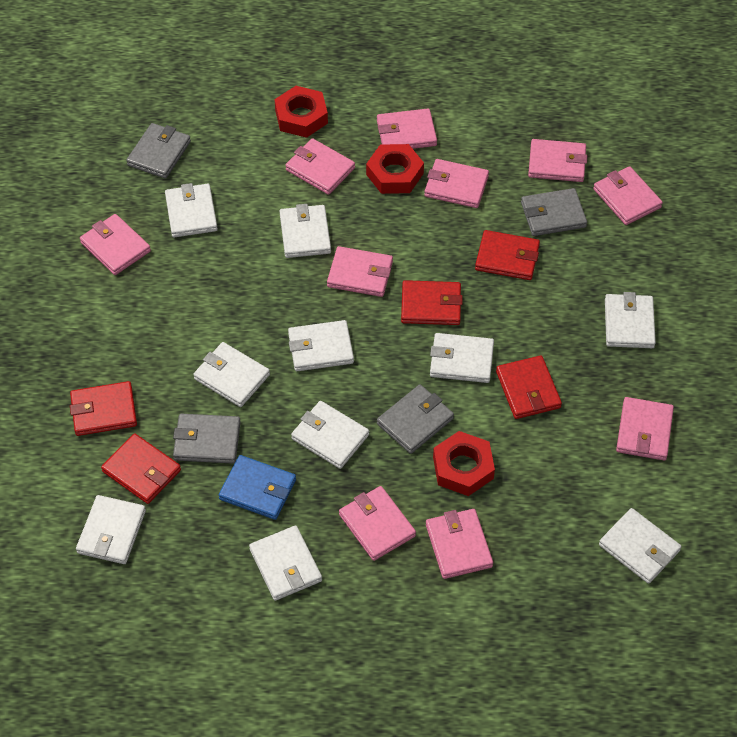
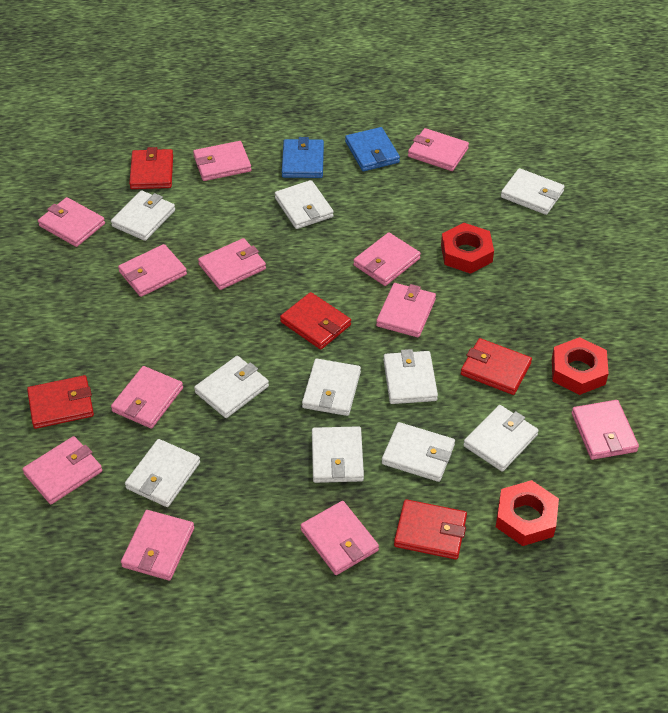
blue wallet: 1 -> 2
grey wallet: 4 -> 0
pink wallet: 10 -> 12

